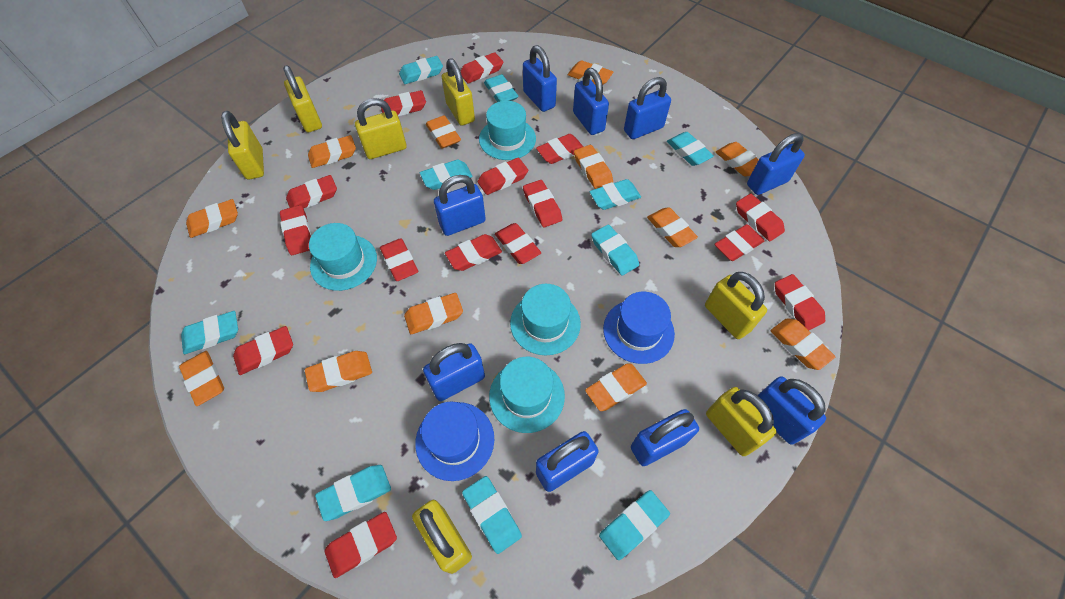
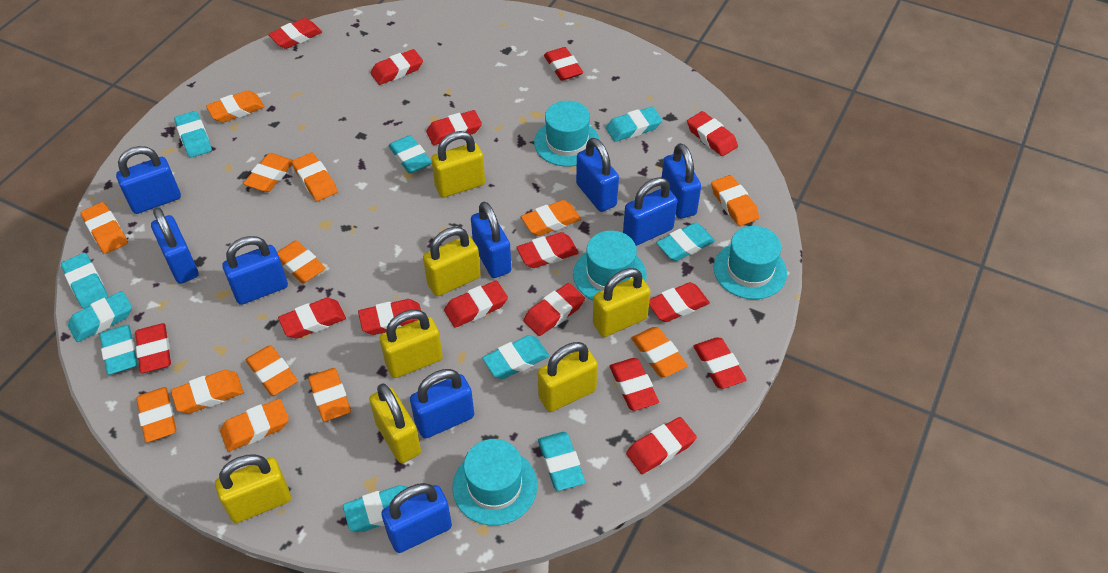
blue hat: 2 -> 0
orange eraser: 12 -> 13

